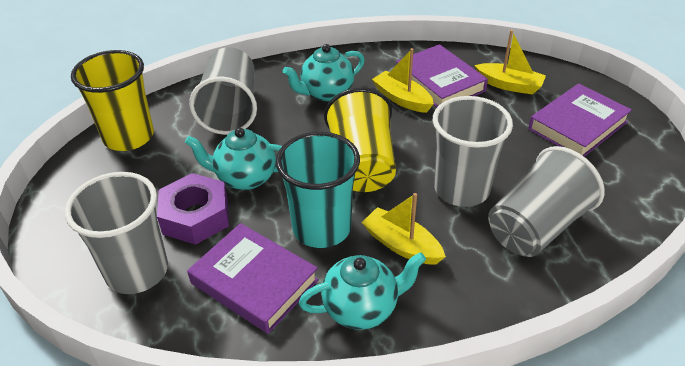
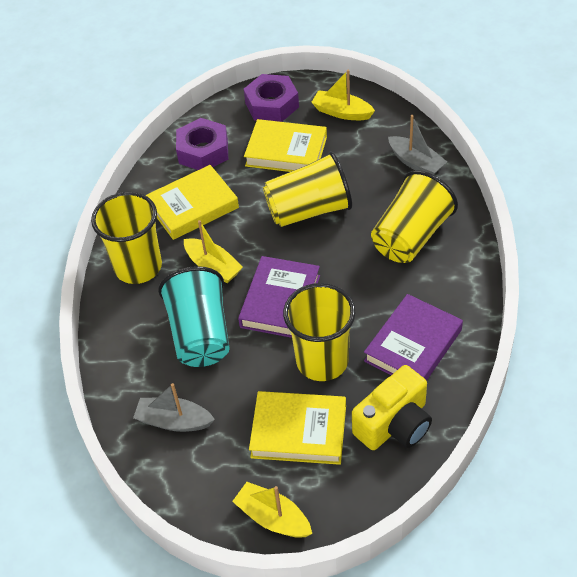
grey boat: 0 -> 2
grey cup: 4 -> 0
purple book: 3 -> 2
purple nut: 1 -> 2
turquoise teapot: 3 -> 0
yellow book: 0 -> 3
yellow camera: 0 -> 1
yellow cup: 2 -> 4

